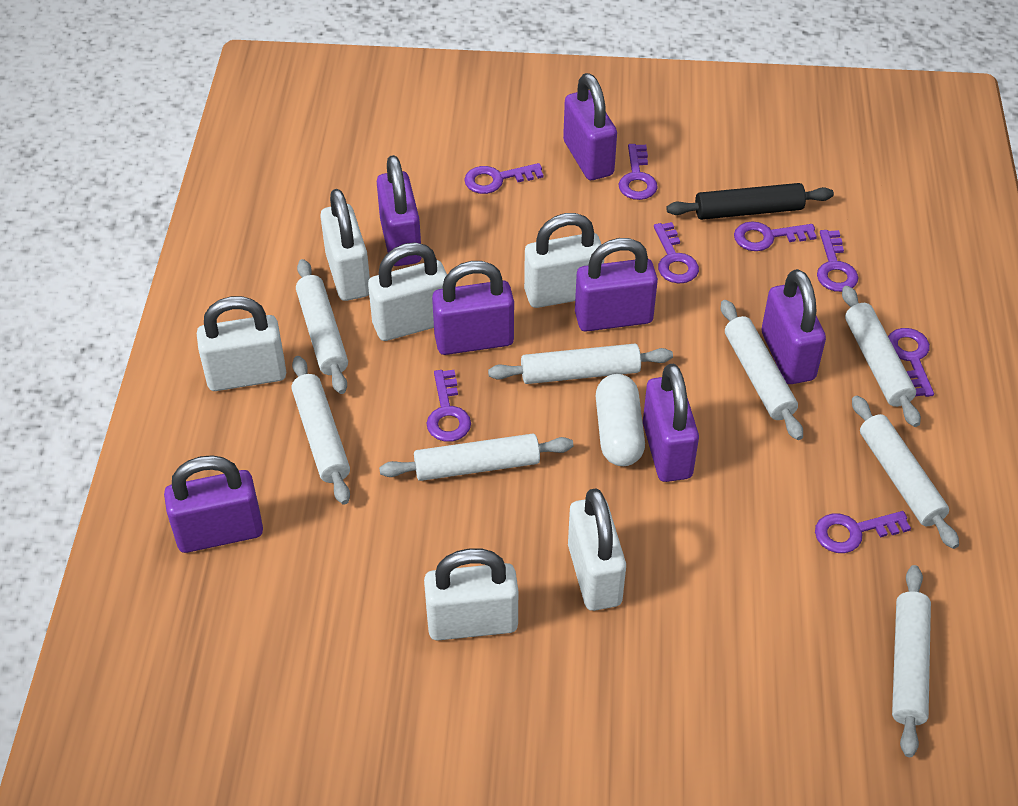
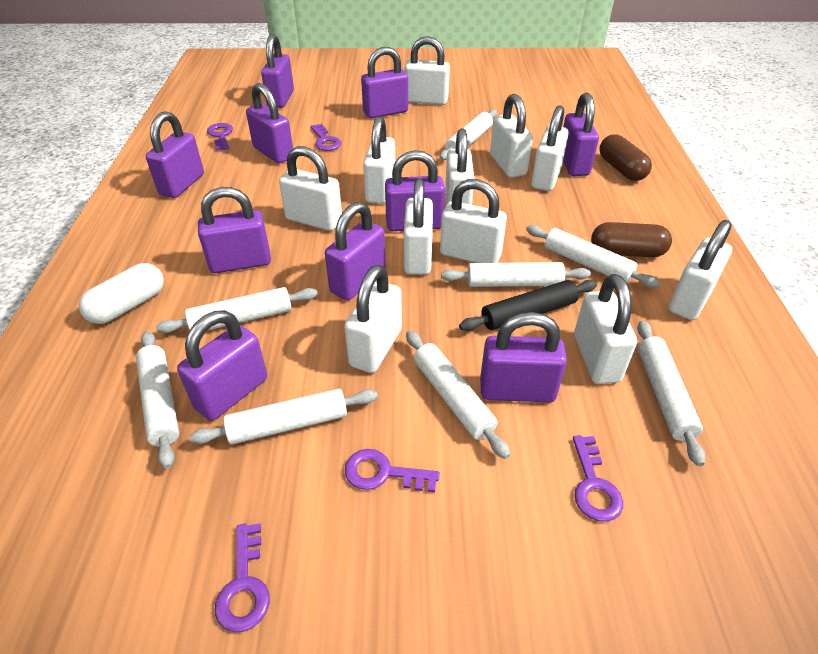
brown capsule: 0 -> 2
purple key: 8 -> 5
purple padlock: 7 -> 10
white padlock: 6 -> 11

